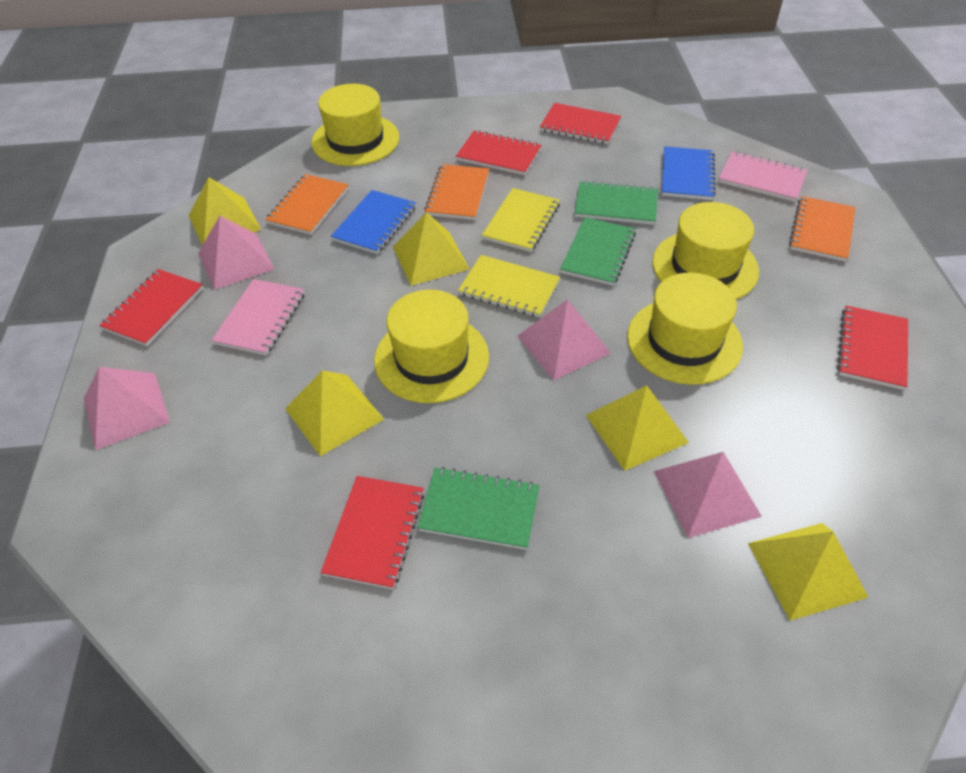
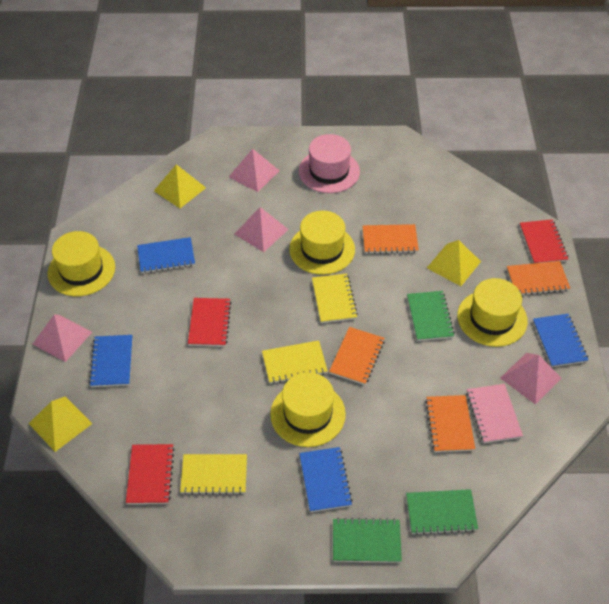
blue notebook: 2 -> 4
orange notebook: 3 -> 4
pink hat: 0 -> 1
pink notebook: 2 -> 1
red notebook: 5 -> 3
yellow notebook: 2 -> 3
yellow pyramid: 5 -> 3

